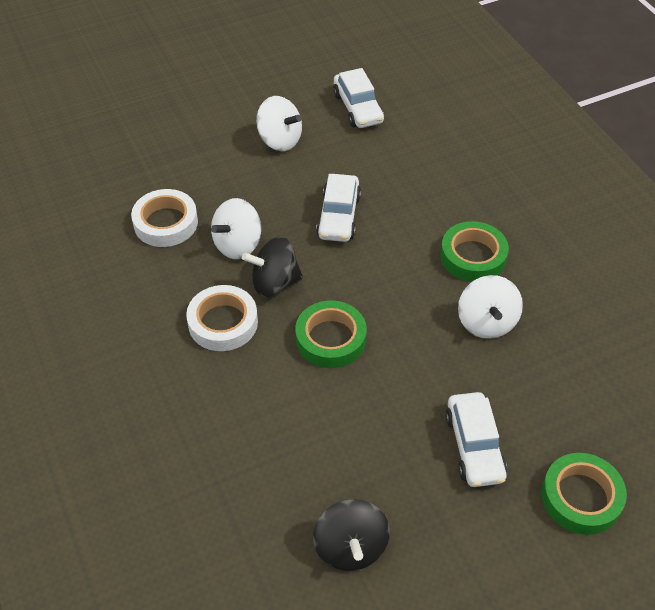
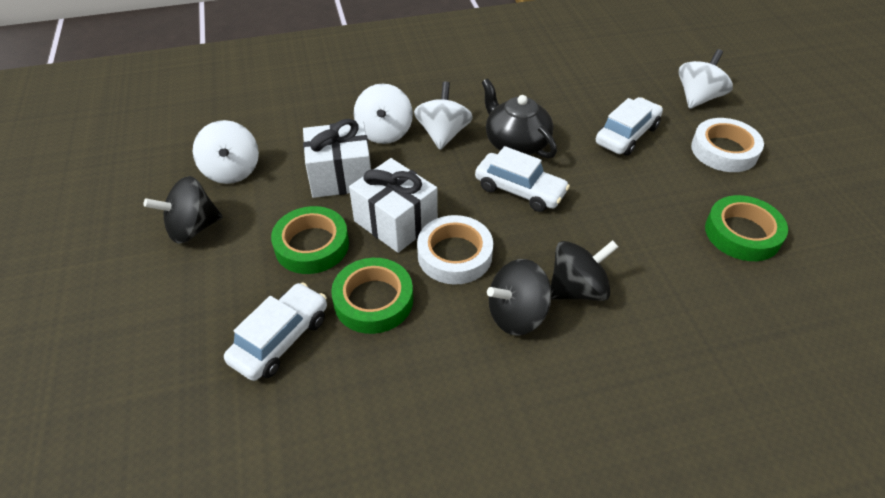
black spinning top: 2 -> 3
black teapot: 0 -> 1
white gift: 0 -> 2
white spinning top: 3 -> 4

